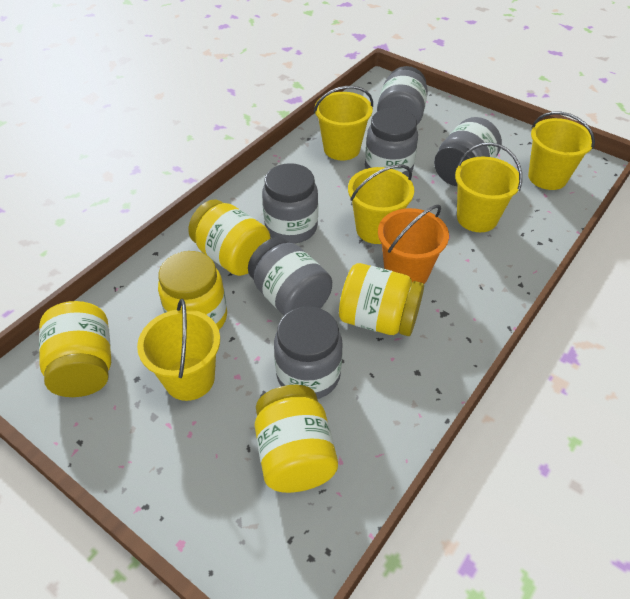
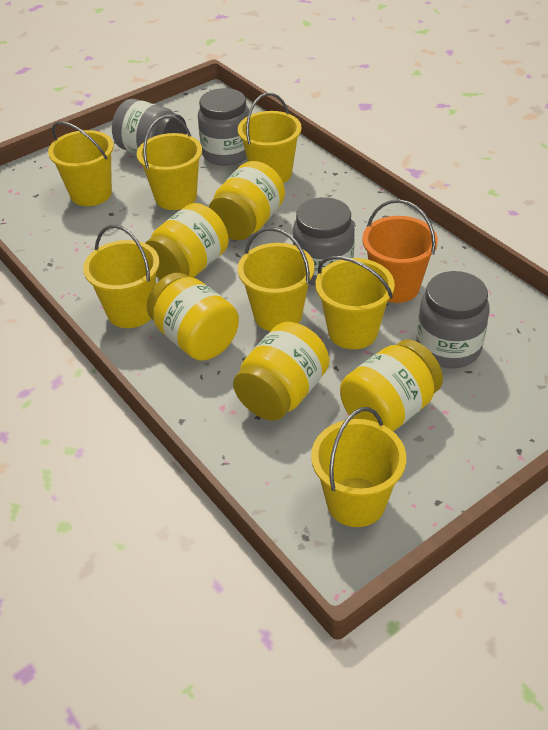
grey jar: 6 -> 4
yellow bucket: 5 -> 7

